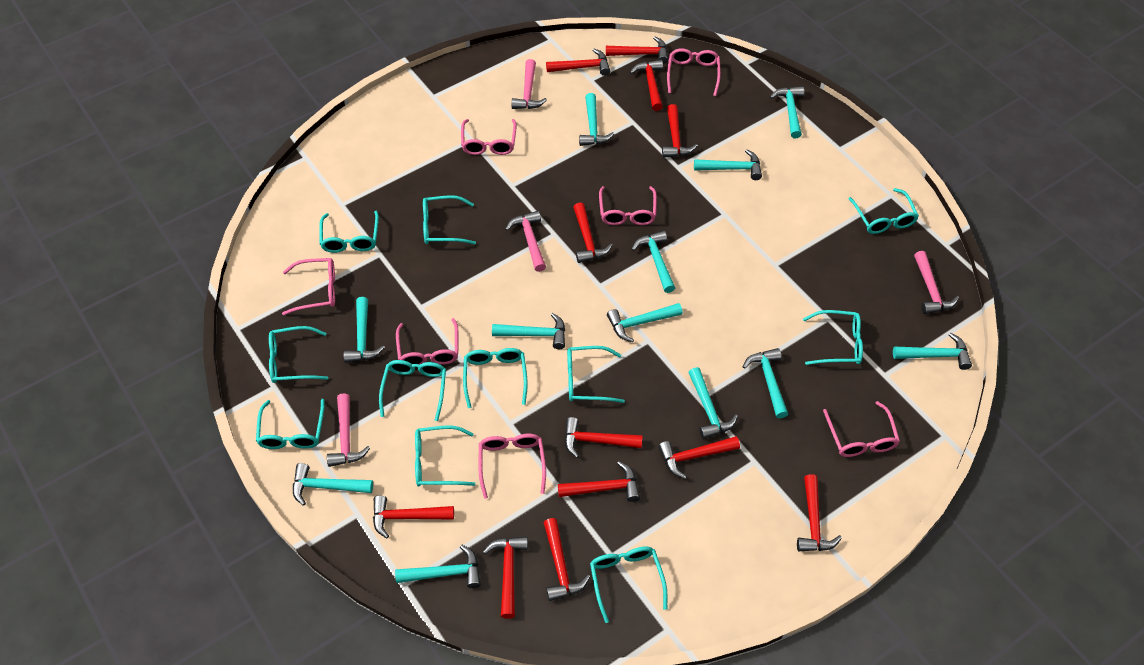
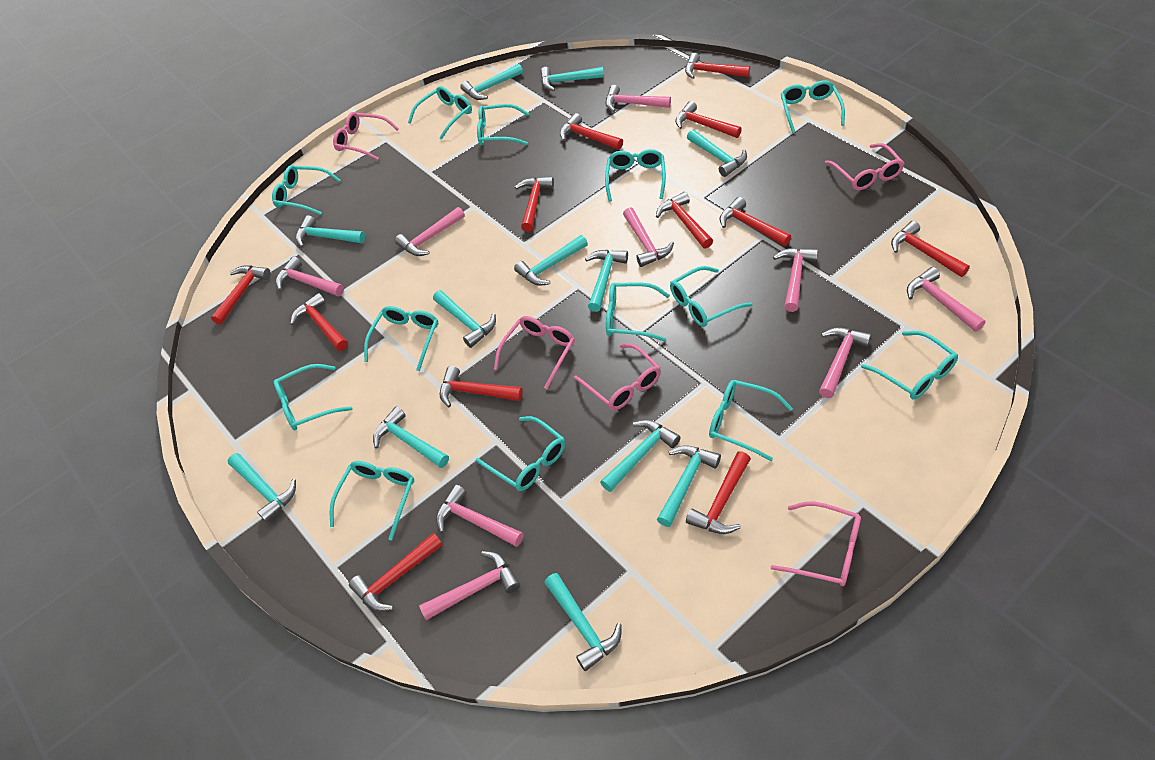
pink glasses: 7 -> 5
pink hammer: 4 -> 9
turquoise glasses: 11 -> 13

